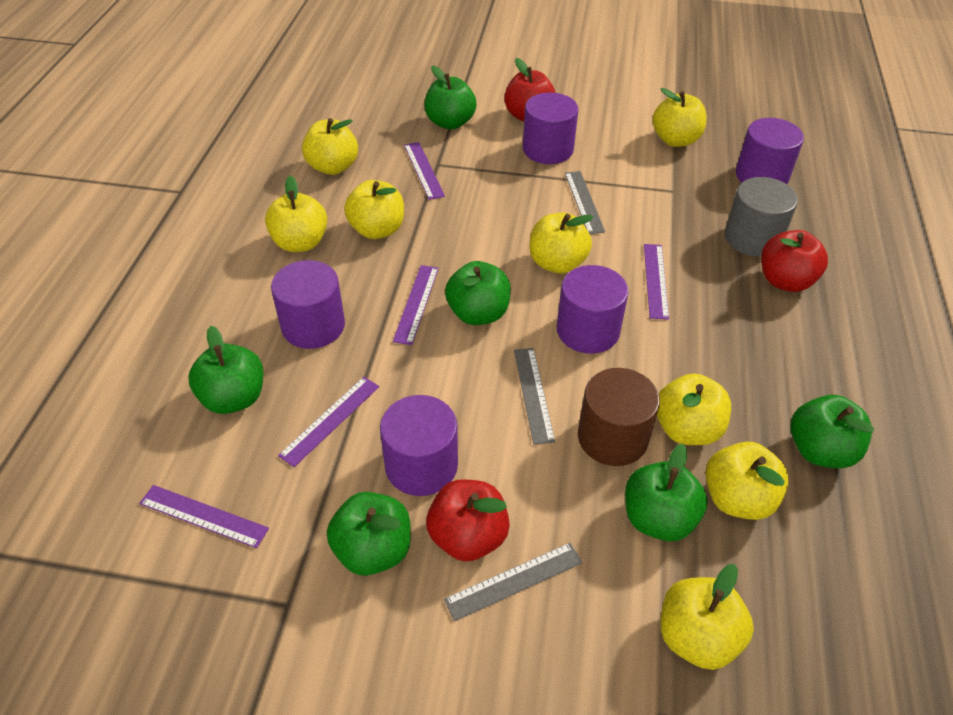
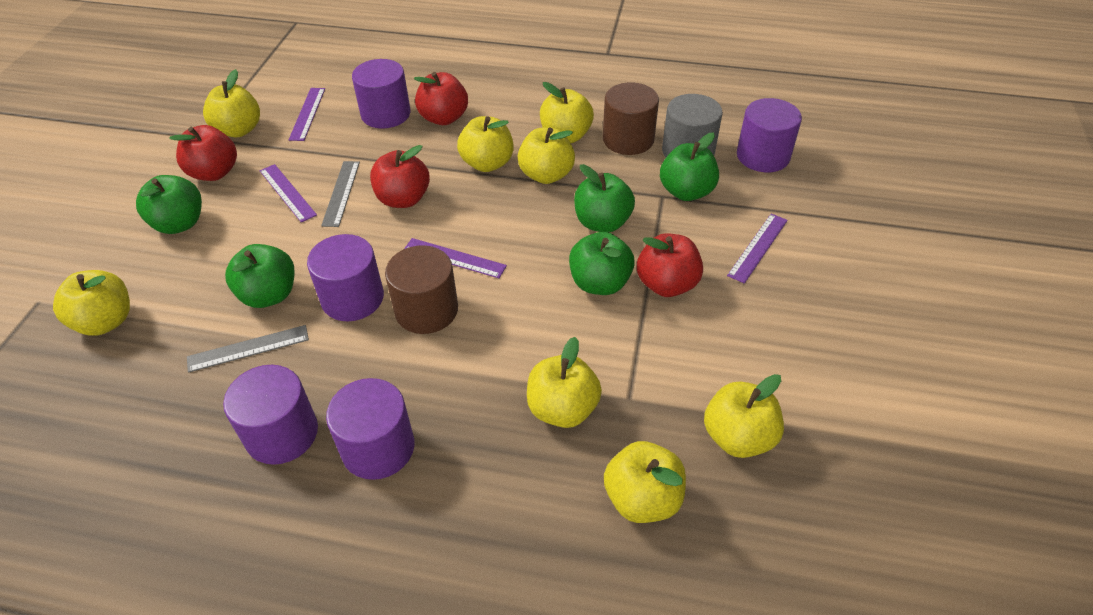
brown cylinder: 1 -> 2
green apple: 6 -> 5
grey ruler: 3 -> 2
purple ruler: 5 -> 4
red apple: 3 -> 4

